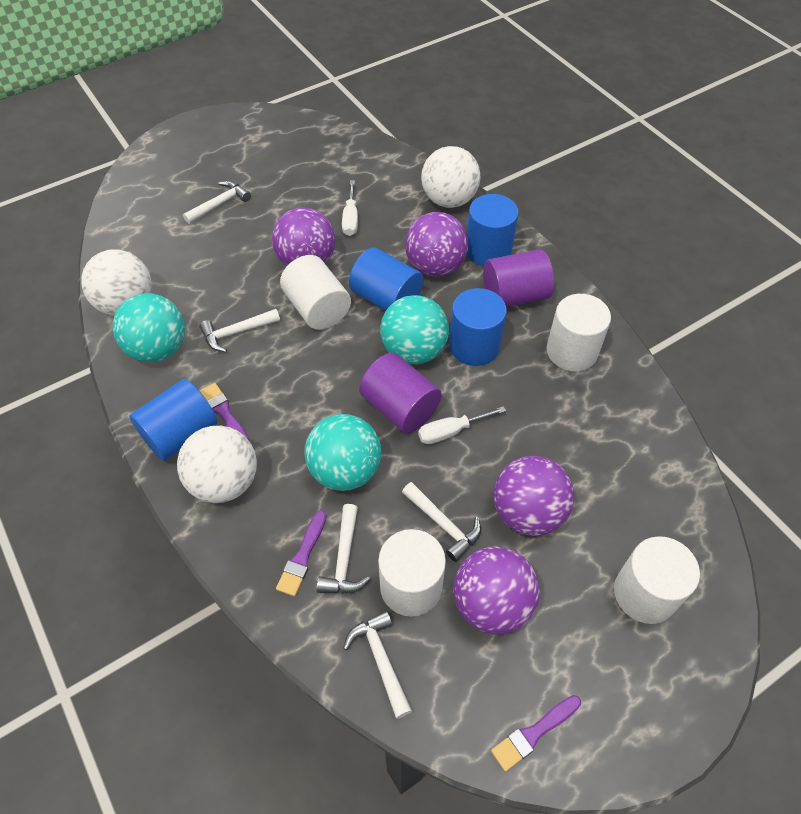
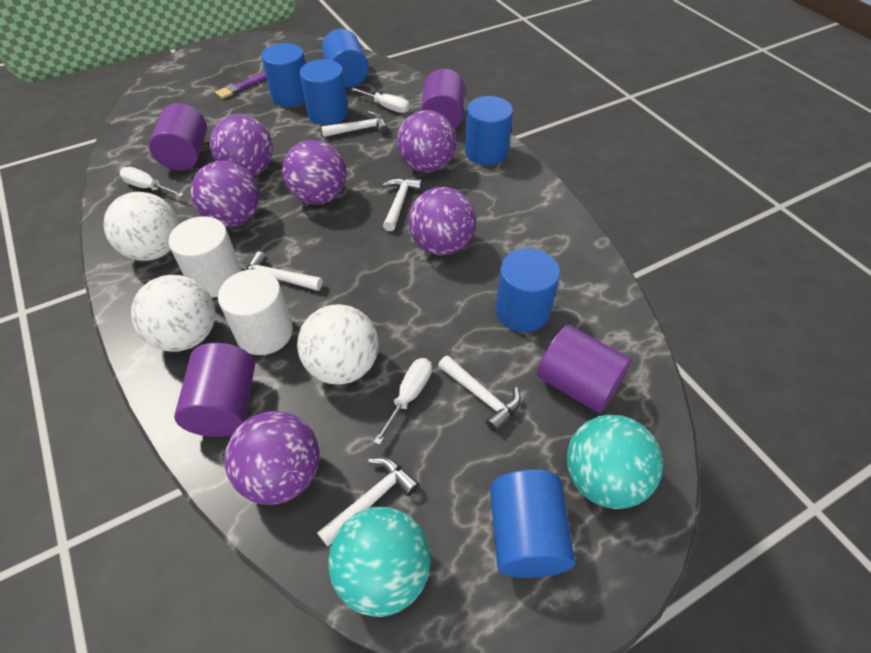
blue cylinder: 4 -> 6
purple ball: 4 -> 6
purple brush: 3 -> 1
purple cylinder: 2 -> 4
turquoise ball: 3 -> 2
white cylinder: 4 -> 2
white screwdriver: 2 -> 3

